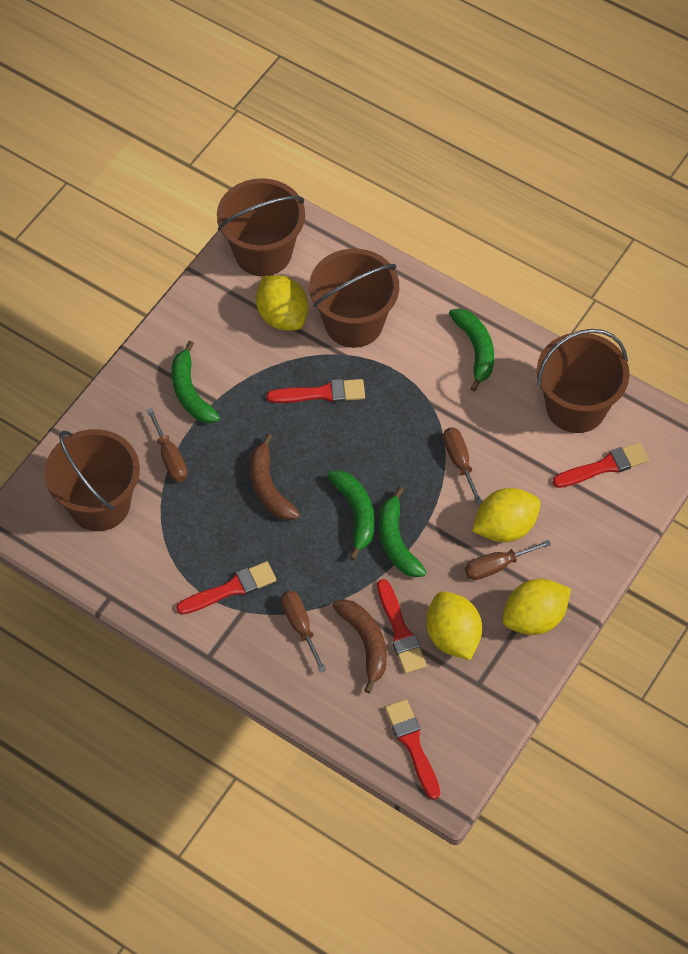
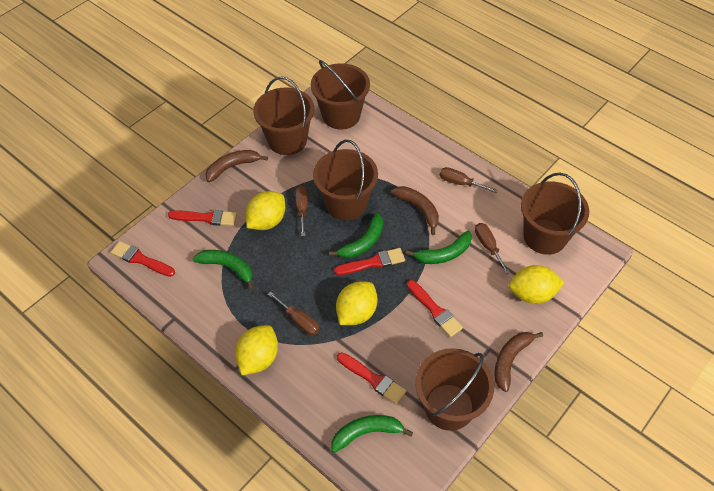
brown banana: 2 -> 3
brown bucket: 4 -> 5

